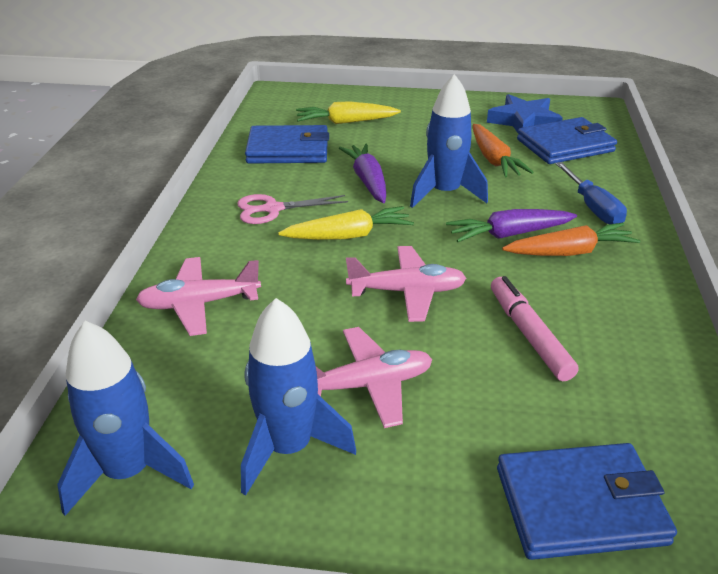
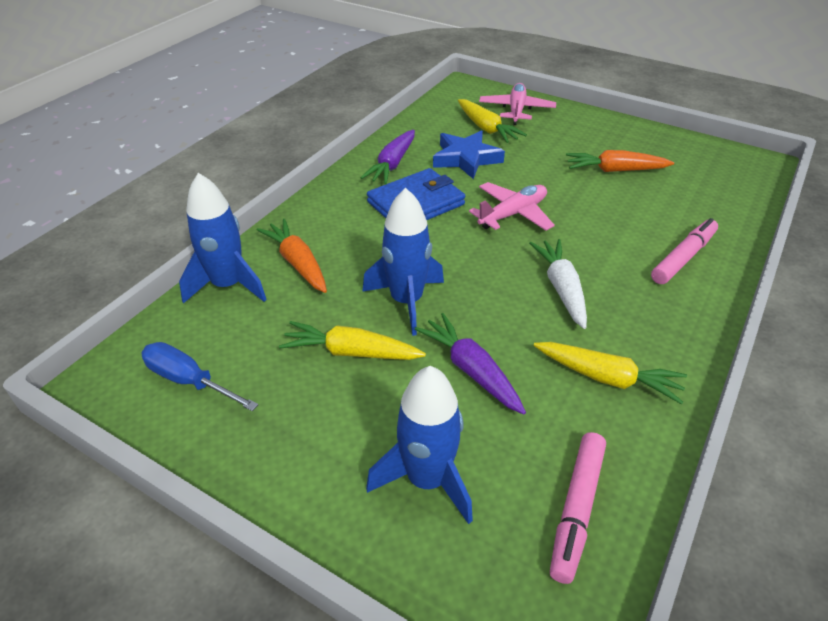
blue wallet: 3 -> 1
pink marker: 1 -> 2
pink plane: 3 -> 2
pink scissors: 1 -> 0
white carrot: 0 -> 1
yellow carrot: 2 -> 3

